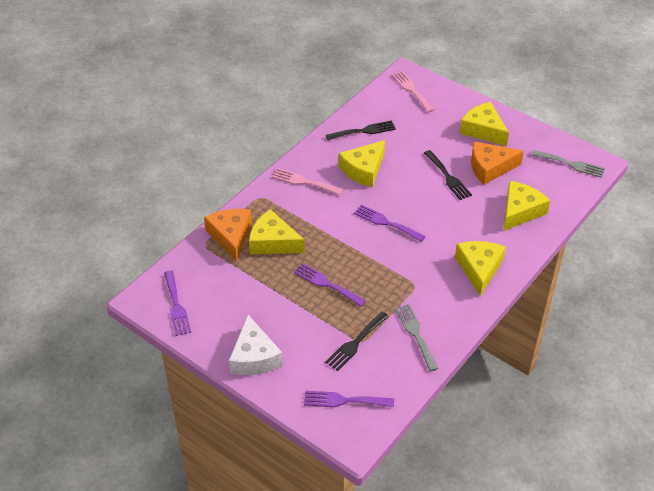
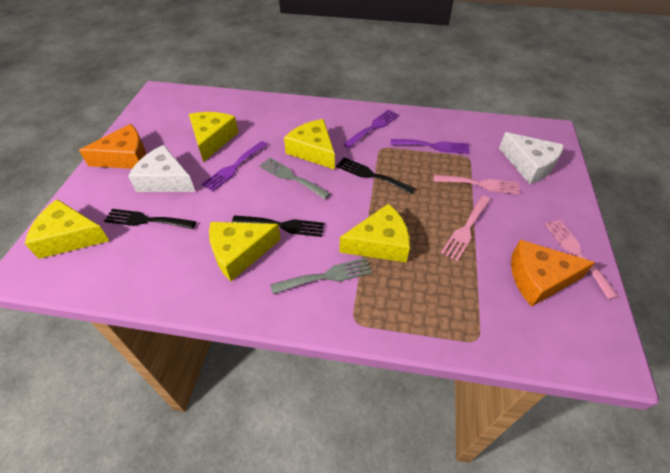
pink fork: 2 -> 3
purple fork: 4 -> 3
white cheese: 1 -> 2

